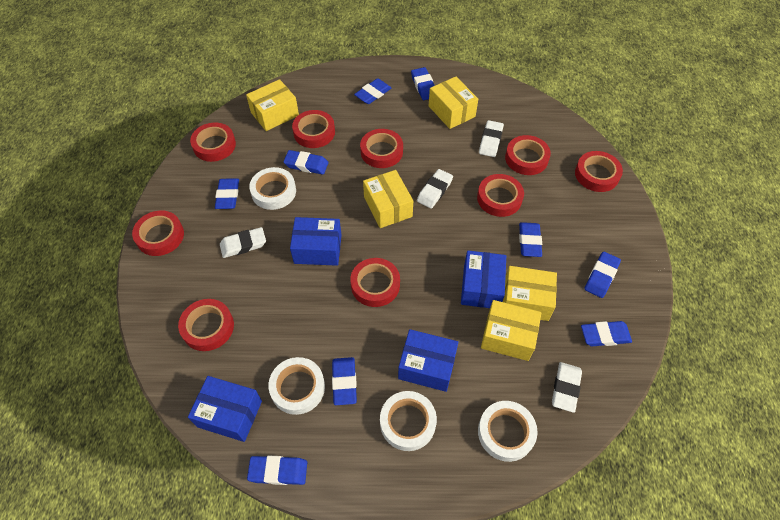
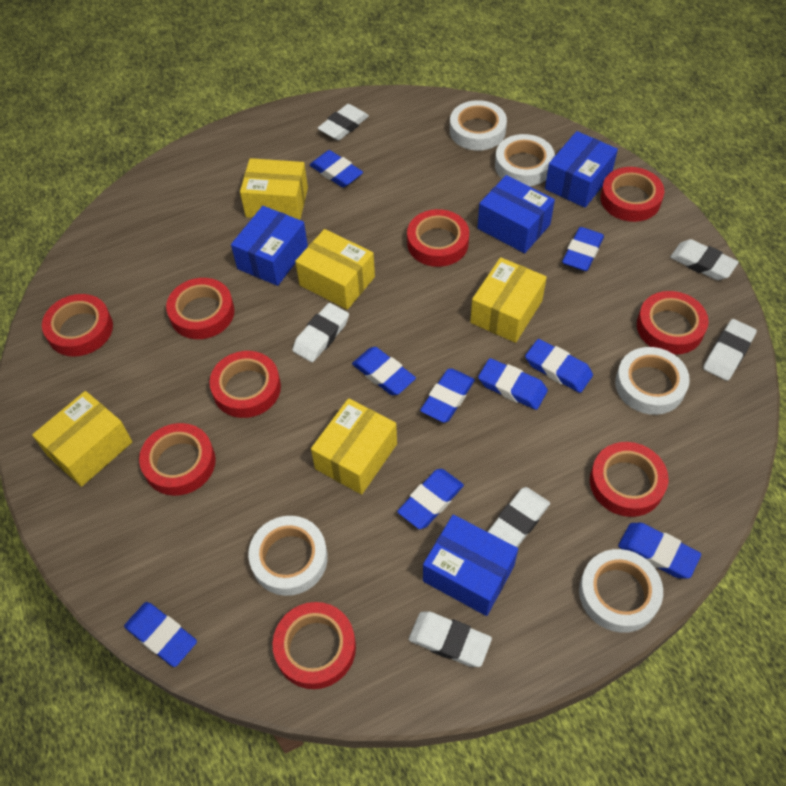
white eraser: 4 -> 6
white tape: 4 -> 5

